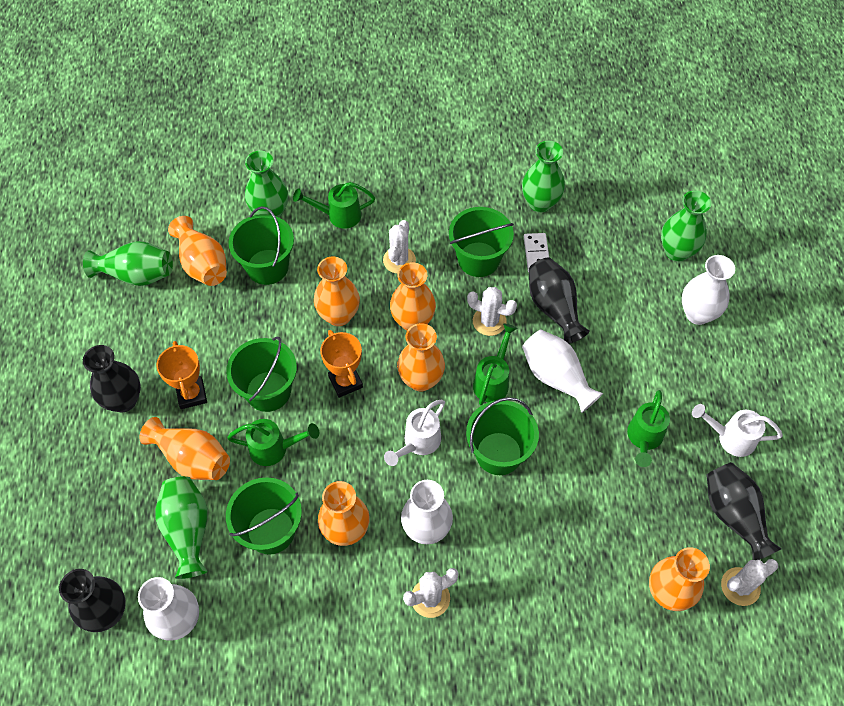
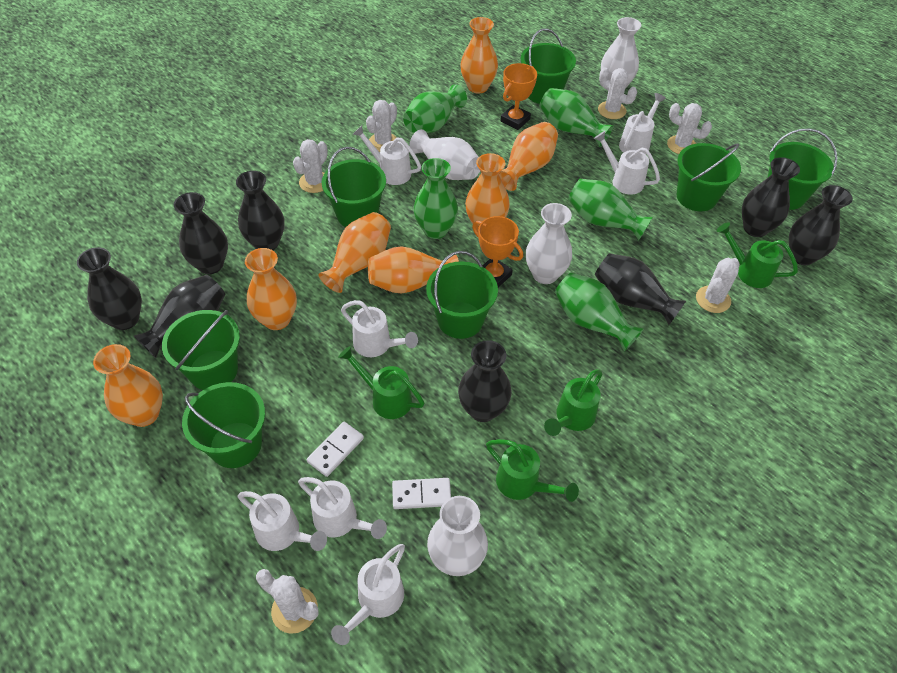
black vase: 4 -> 8
green bucket: 5 -> 7
white cactus: 4 -> 6
white domino: 1 -> 2
white watering can: 2 -> 7

